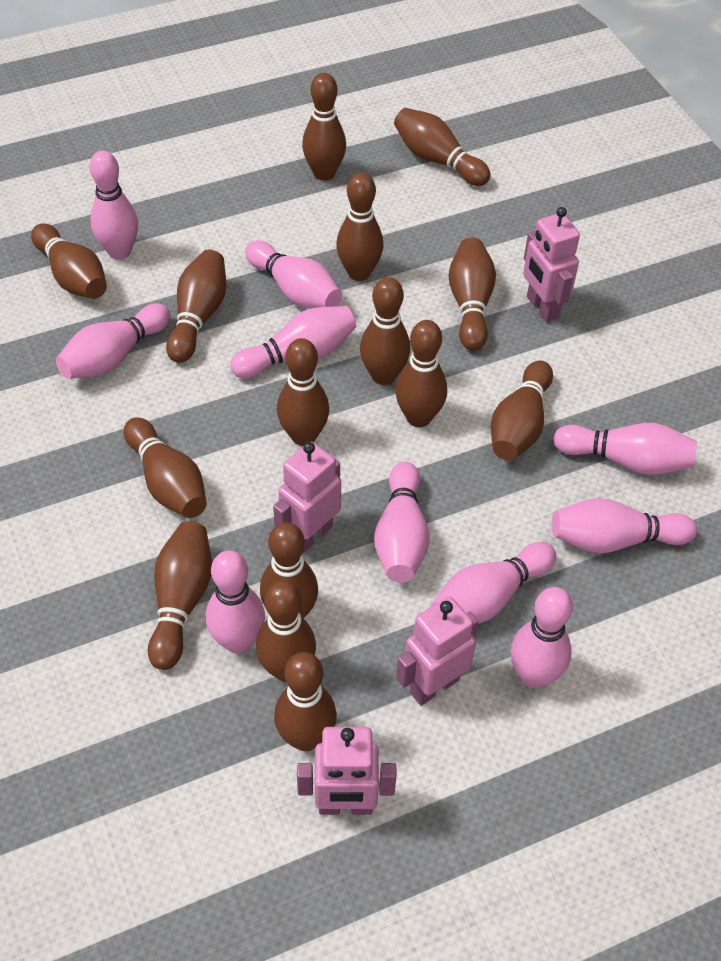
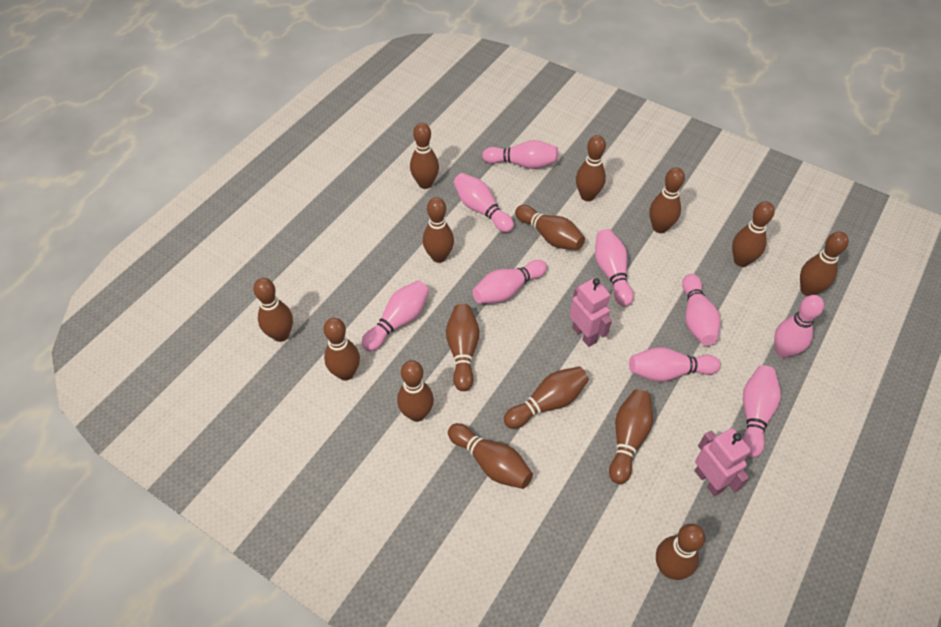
pink bowling pin: 10 -> 9
pink robot: 4 -> 2

